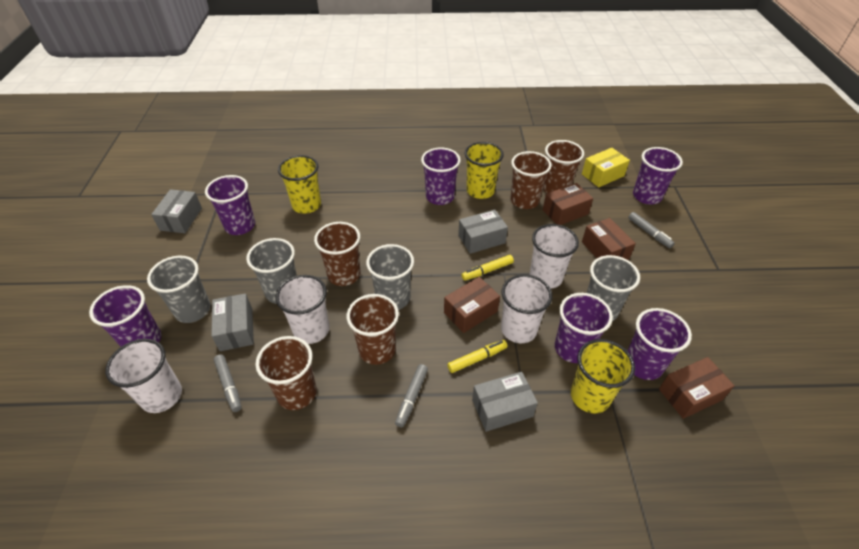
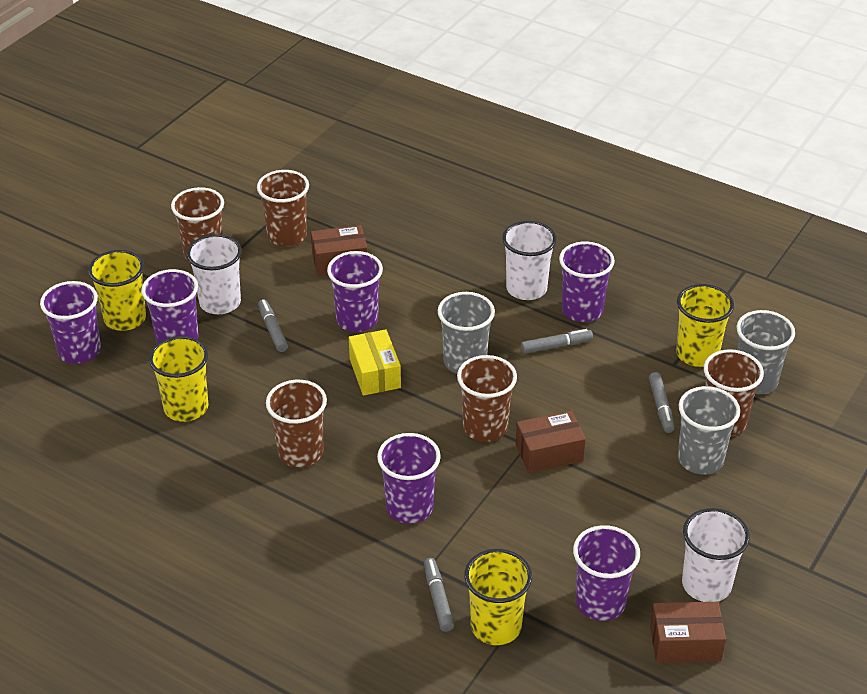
brown box: 4 -> 3
grey box: 4 -> 0
grey cup: 4 -> 3
grey marker: 3 -> 4
white cup: 4 -> 3
yellow cup: 3 -> 4
yellow marker: 2 -> 0

